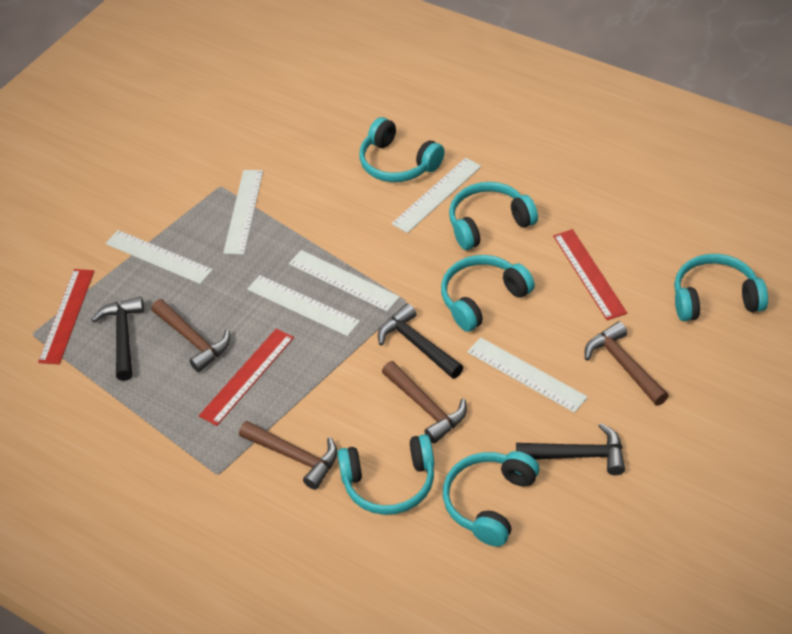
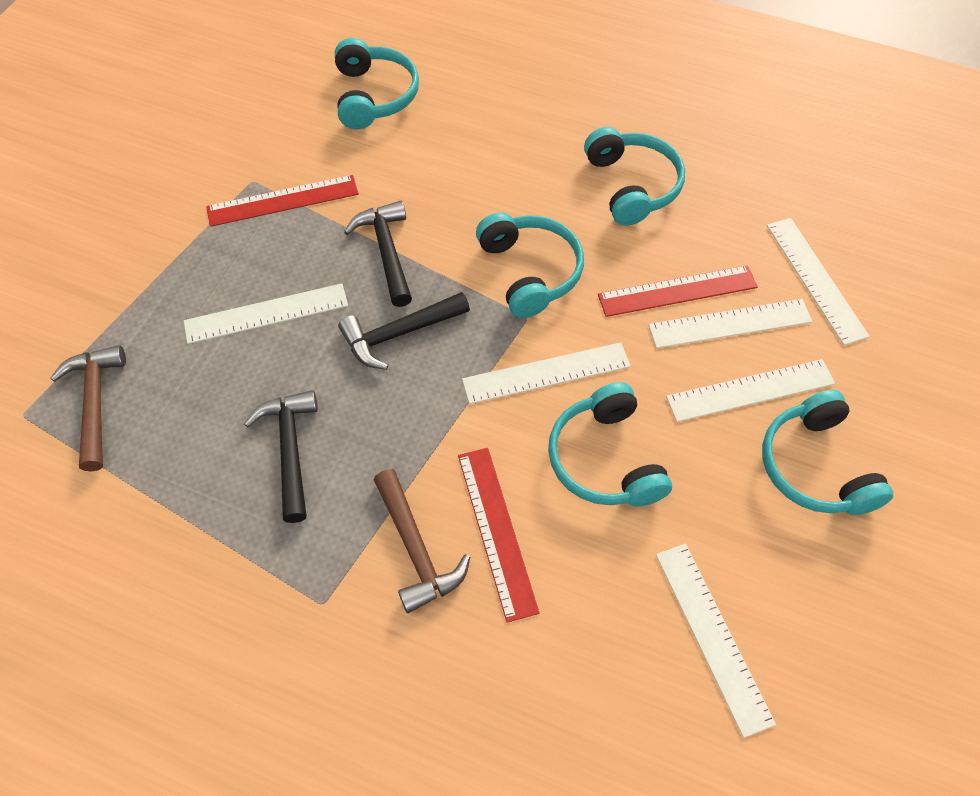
brown hammer: 4 -> 2
turquoise headphones: 6 -> 5

